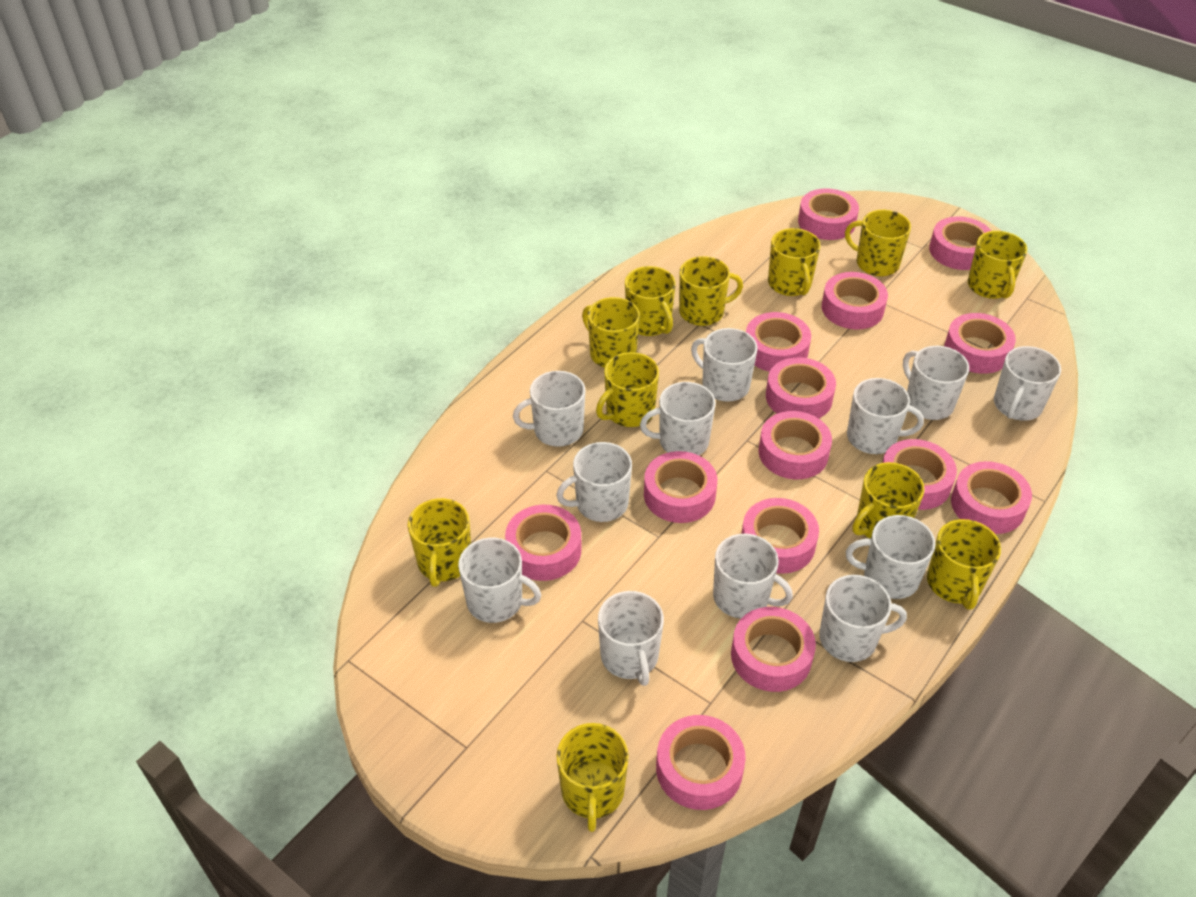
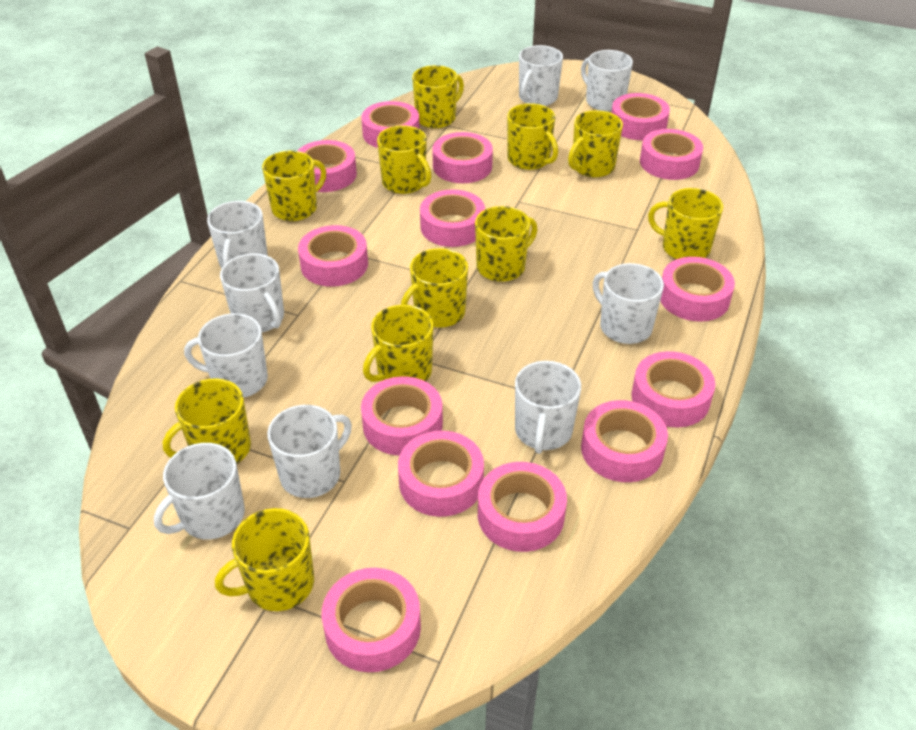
white mug: 12 -> 9

